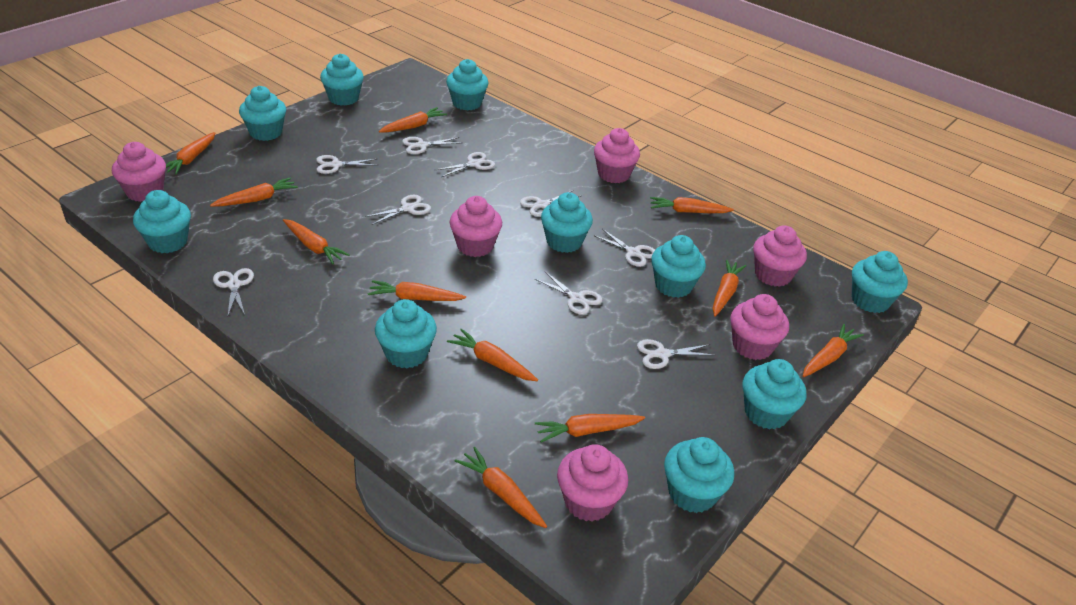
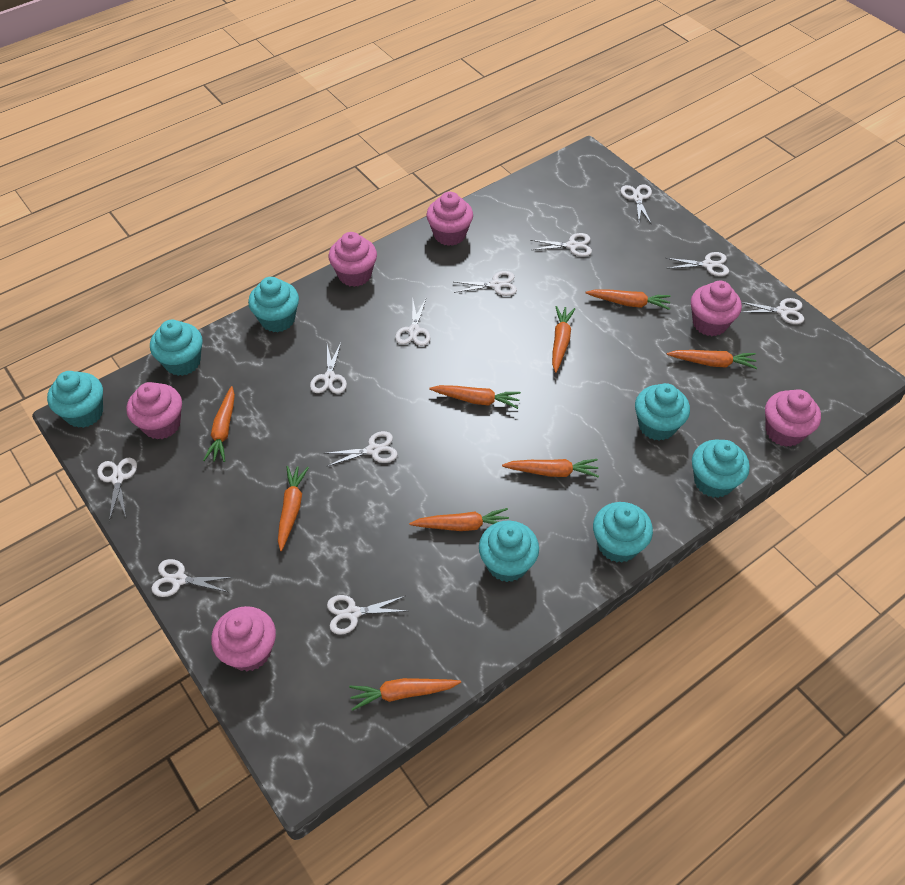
orange carrot: 11 -> 9
turquoise cupcake: 10 -> 7
white scissors: 9 -> 11

